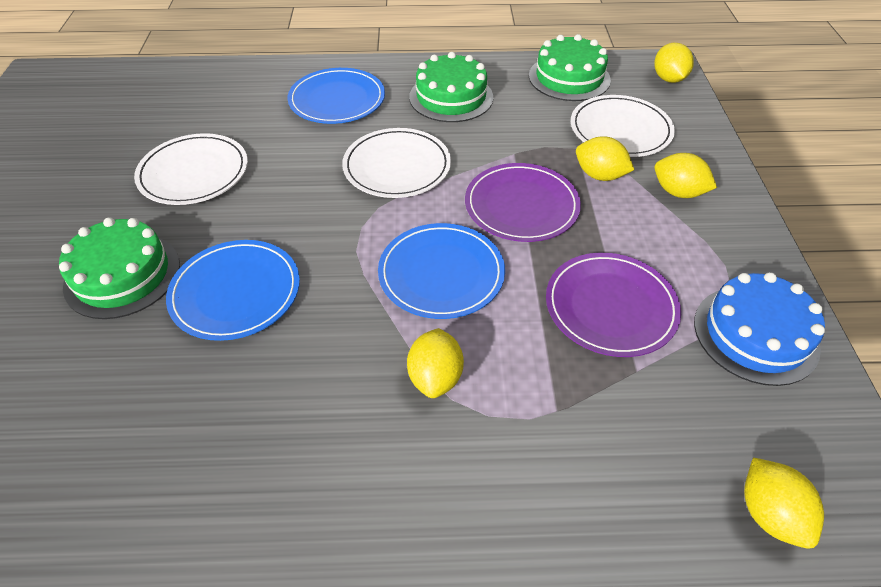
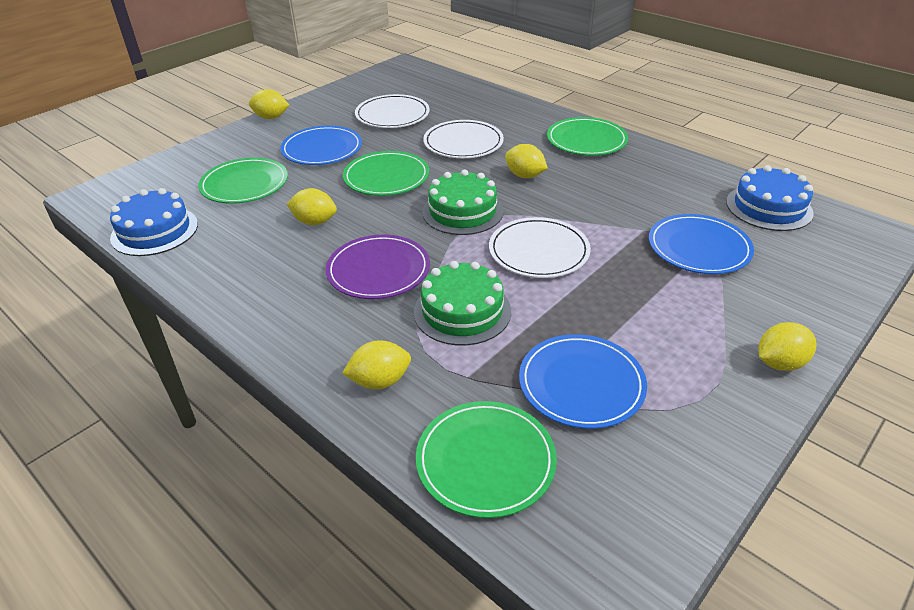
blue cake: 1 -> 2
green cake: 3 -> 2
green plate: 0 -> 4
purple plate: 2 -> 1

